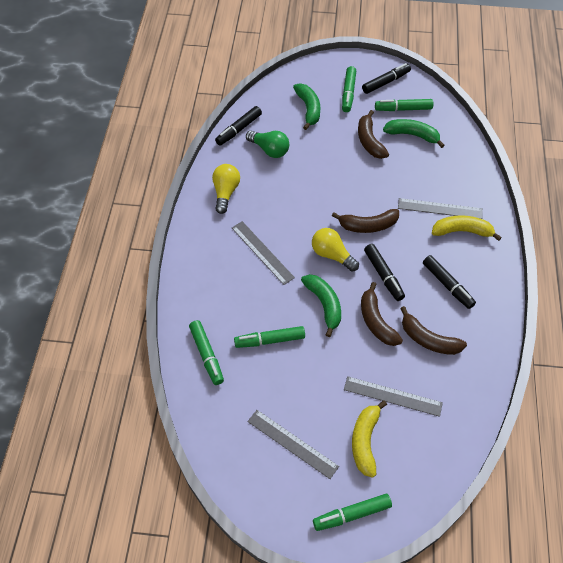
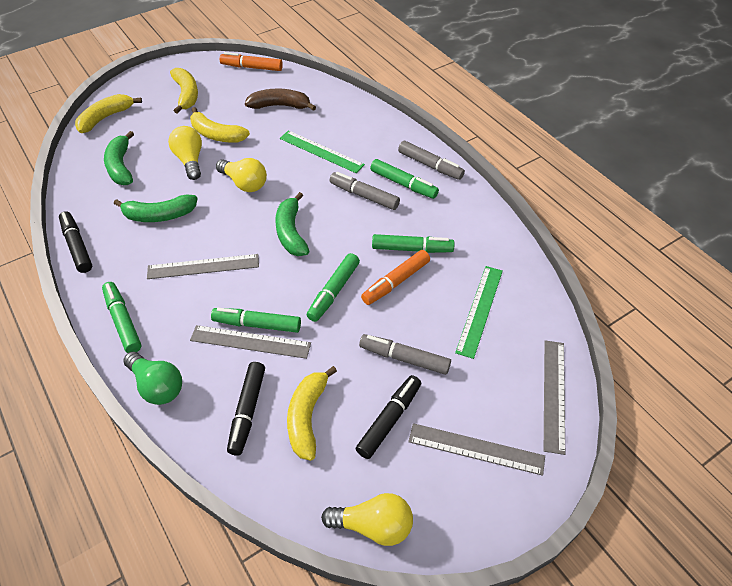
black marker: 4 -> 3
brown banana: 4 -> 1
green ruler: 0 -> 2
grey marker: 0 -> 3
orange marker: 0 -> 2
yellow banana: 2 -> 4
yellow light bulb: 2 -> 3

